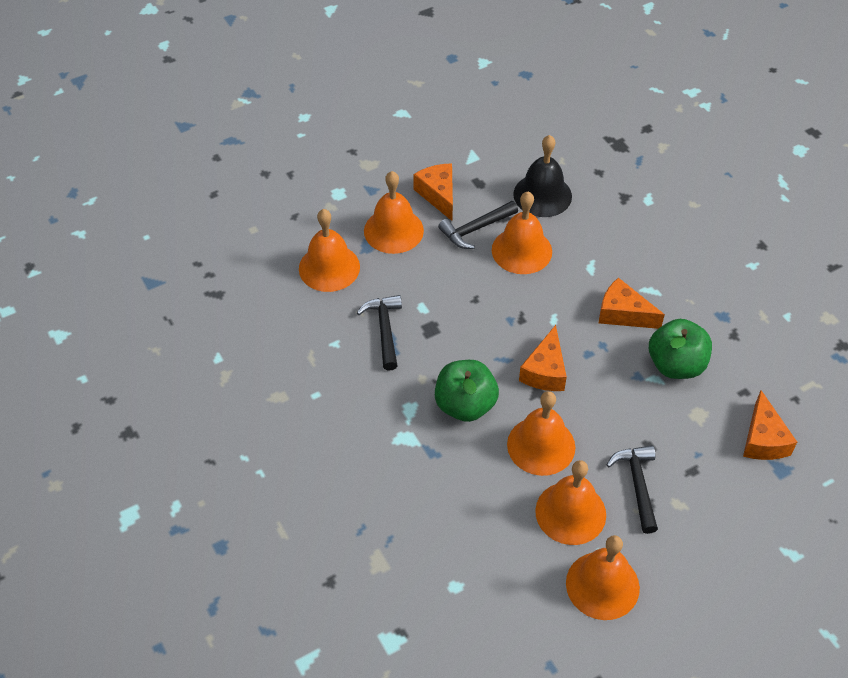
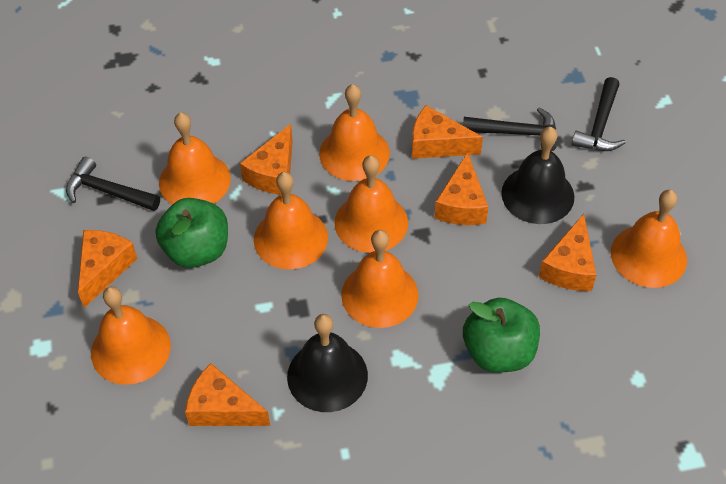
black bell: 1 -> 2
orange bell: 6 -> 7
orange cheese: 4 -> 6

